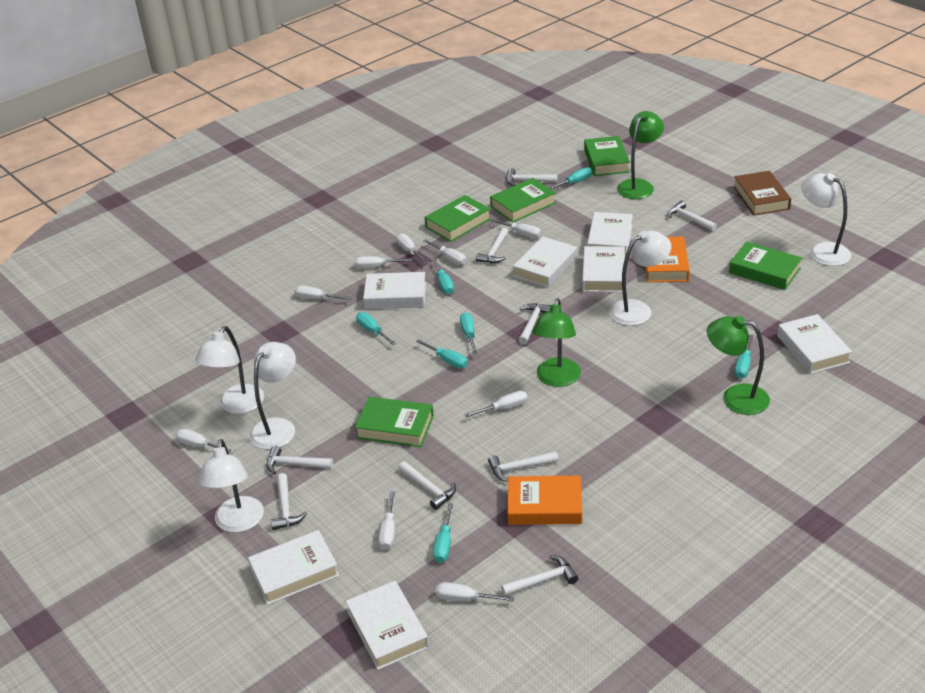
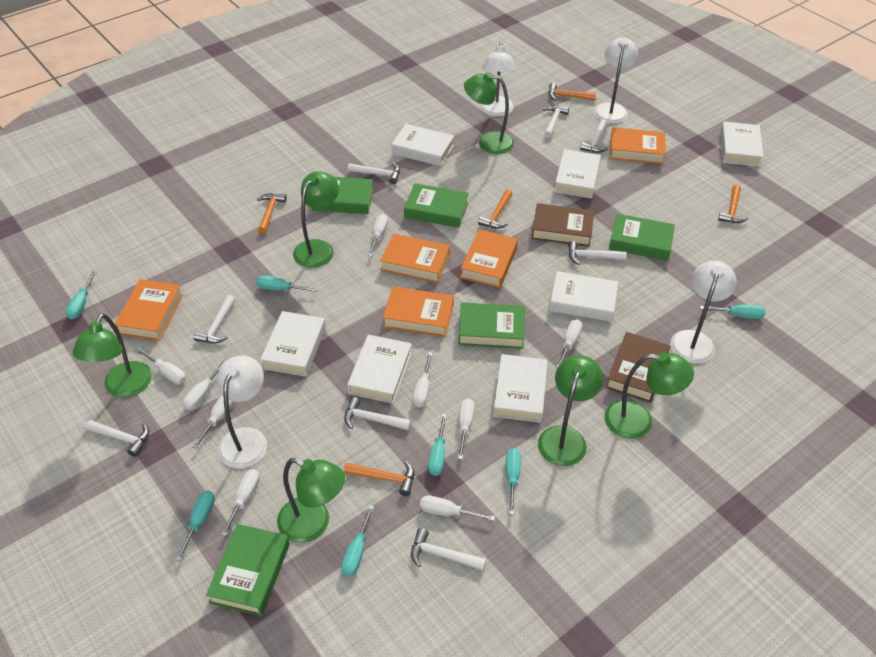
brown book: 1 -> 2
green lamp: 3 -> 6
orange book: 2 -> 5
orange hammer: 0 -> 5
white hammer: 9 -> 8
white lamp: 5 -> 4

